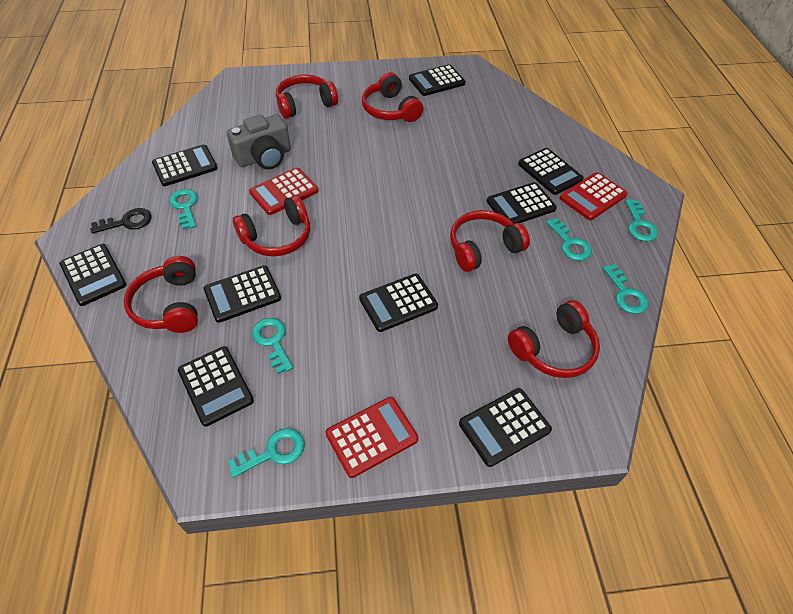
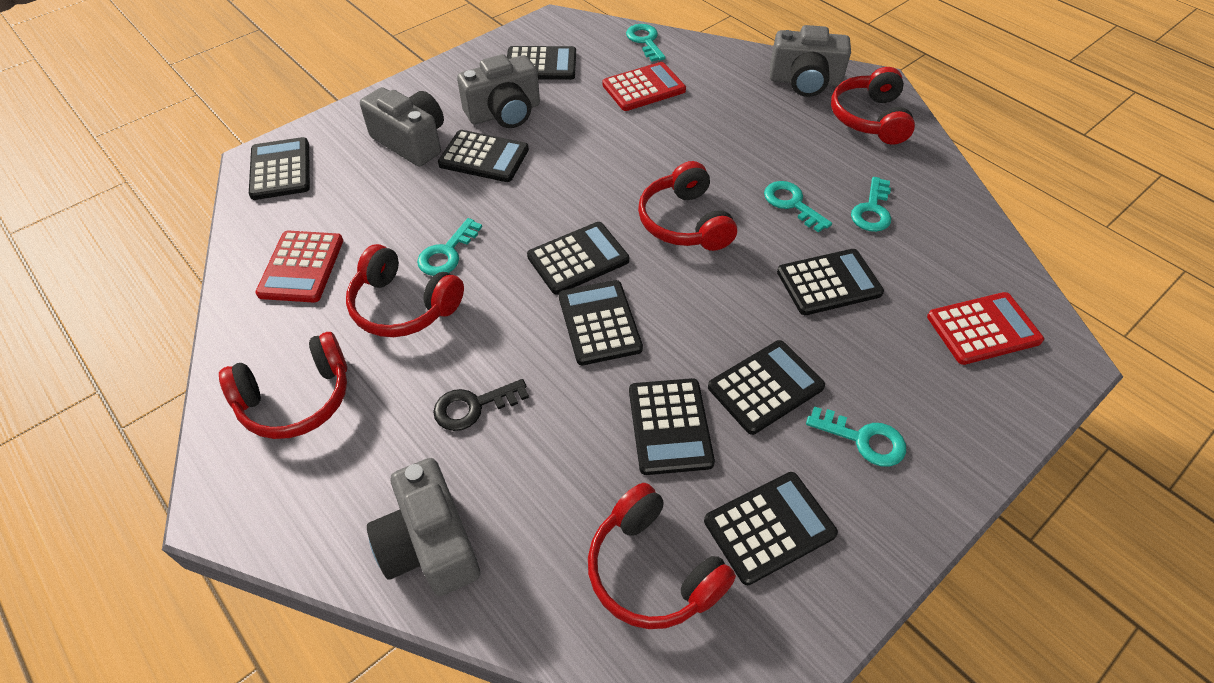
grey camera: 1 -> 4
red headphones: 6 -> 5
turquoise key: 6 -> 5

